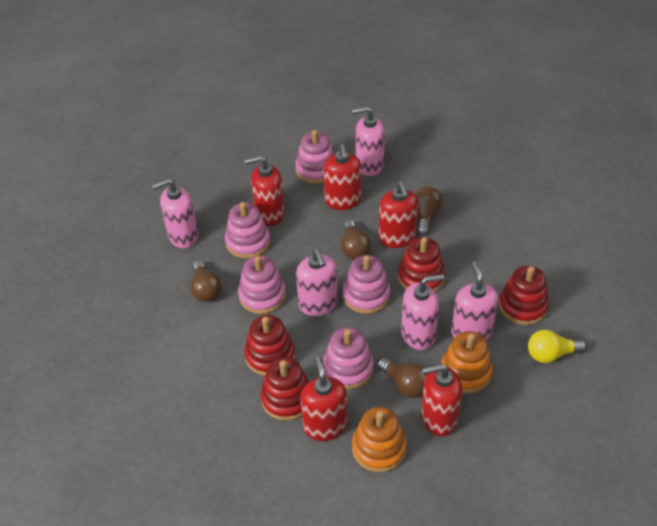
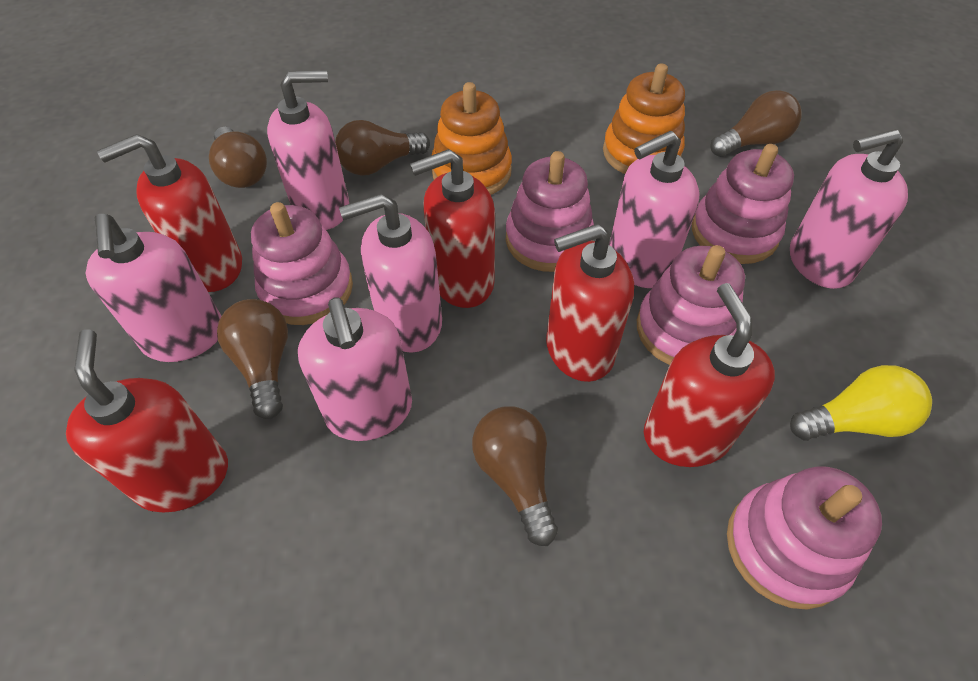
brown light bulb: 4 -> 5
pink soap dispenser: 5 -> 6
red stacking toy: 4 -> 0

